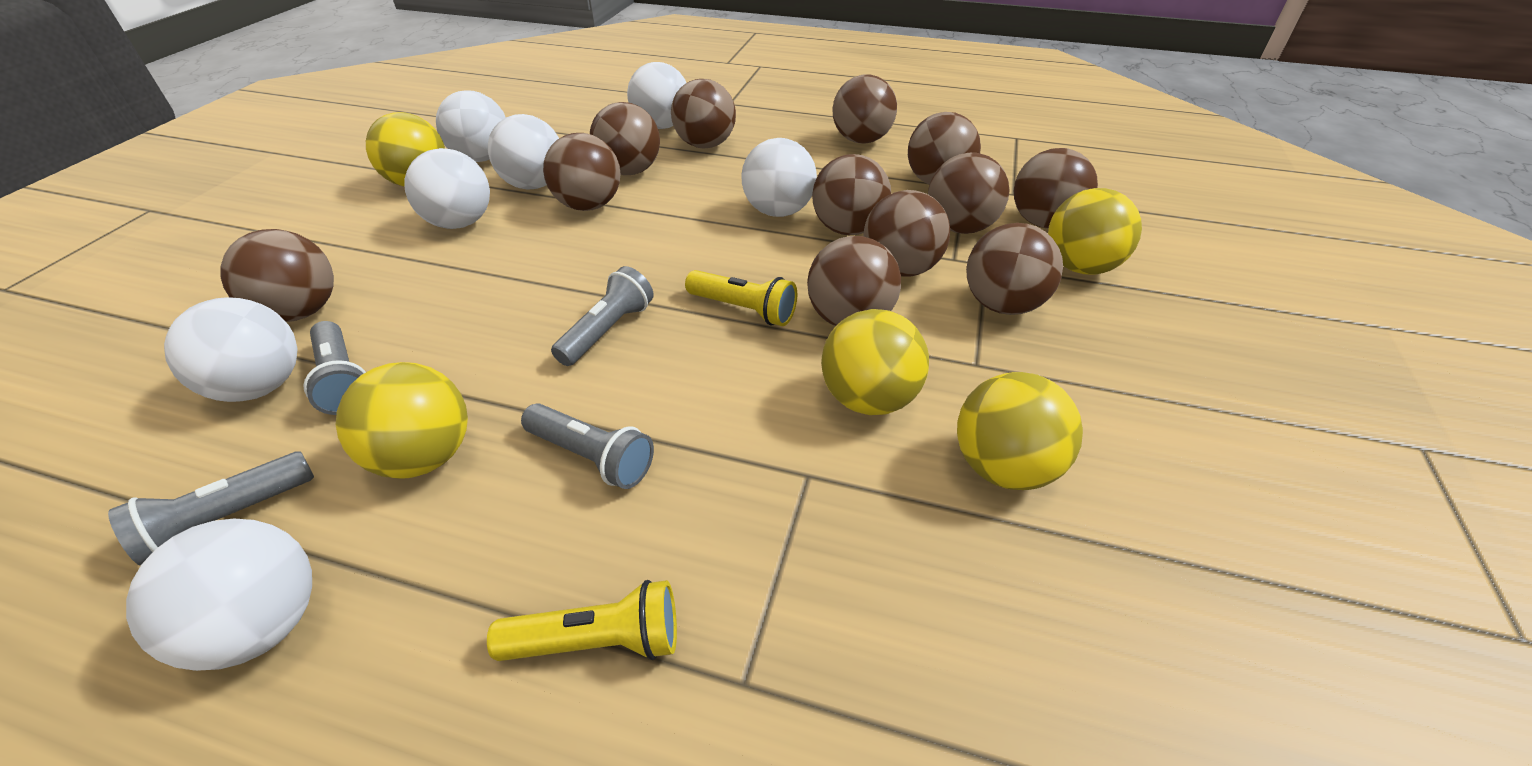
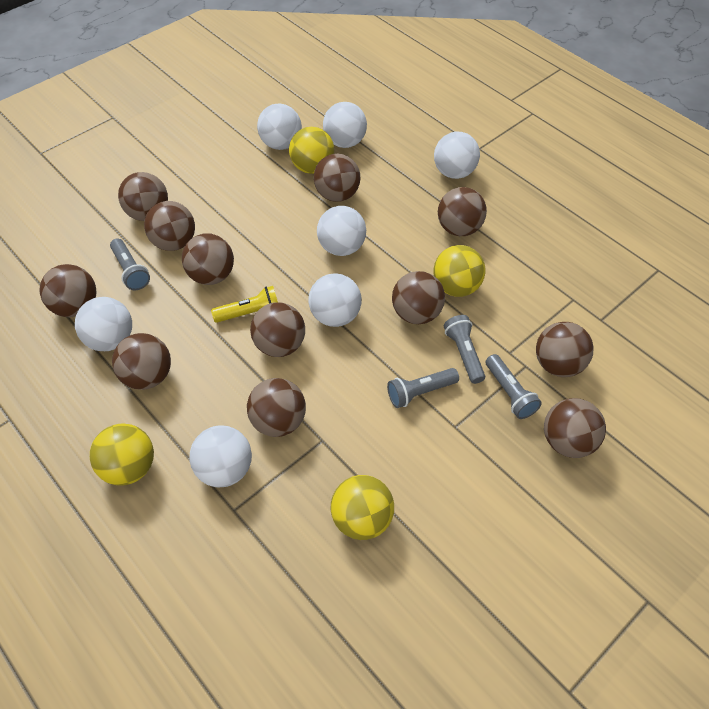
yellow ball: 5 -> 4
yellow flashlight: 2 -> 1

